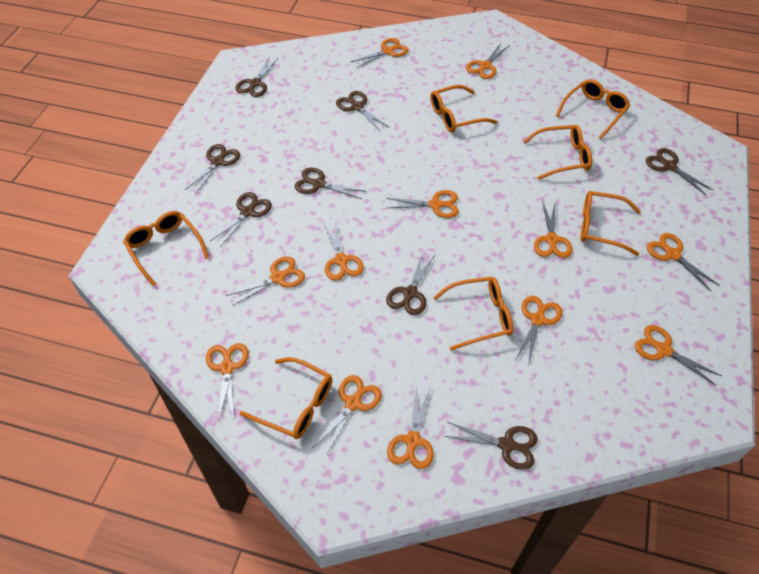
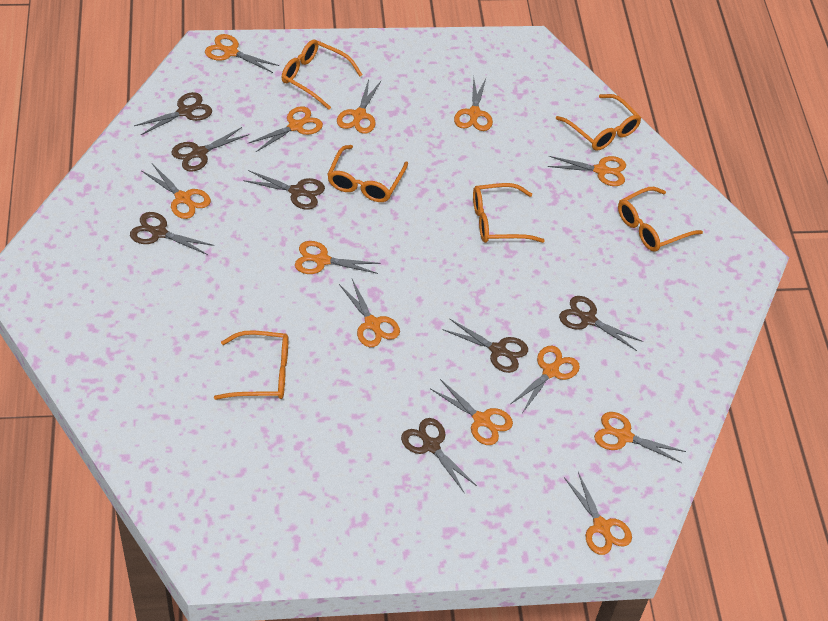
brown scissors: 8 -> 7
orange glasses: 7 -> 6

